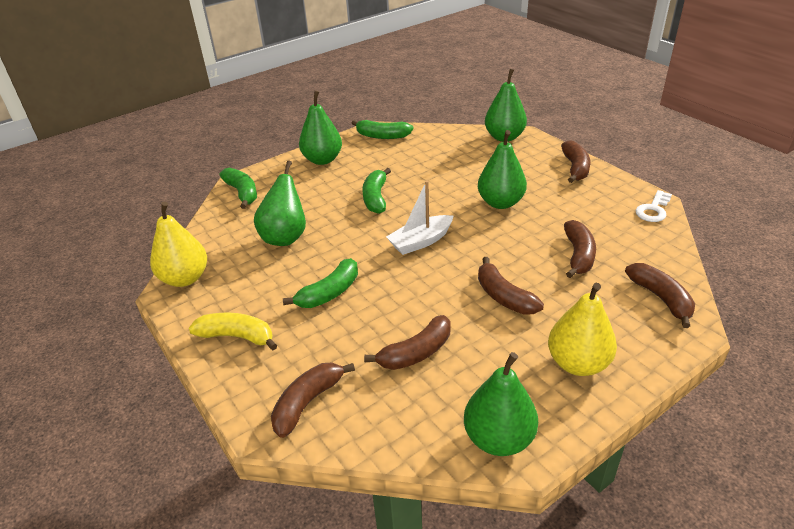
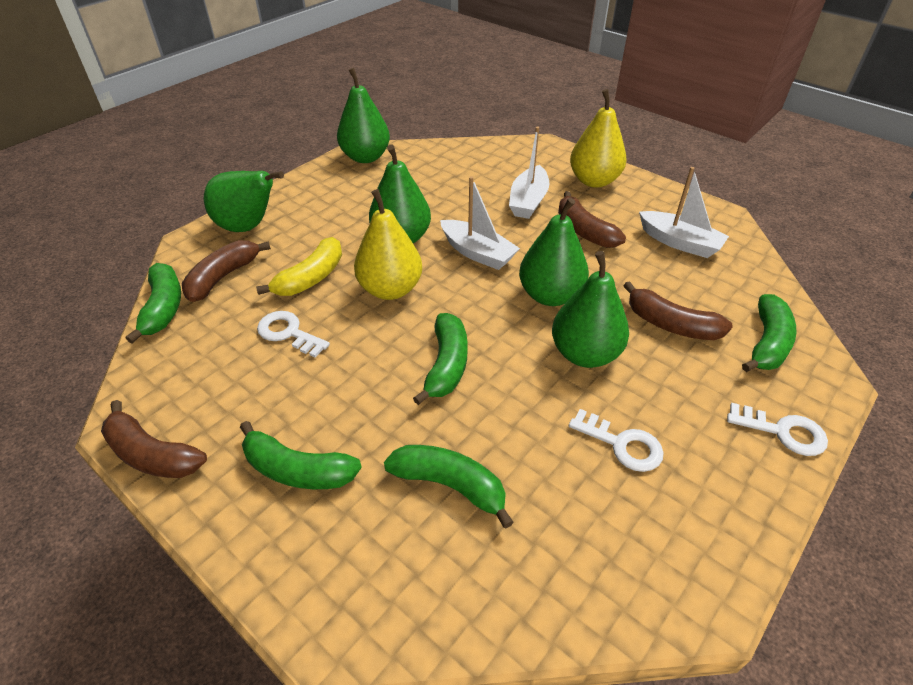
brown banana: 6 -> 4
green banana: 4 -> 5
white boat: 1 -> 3
white key: 1 -> 3

